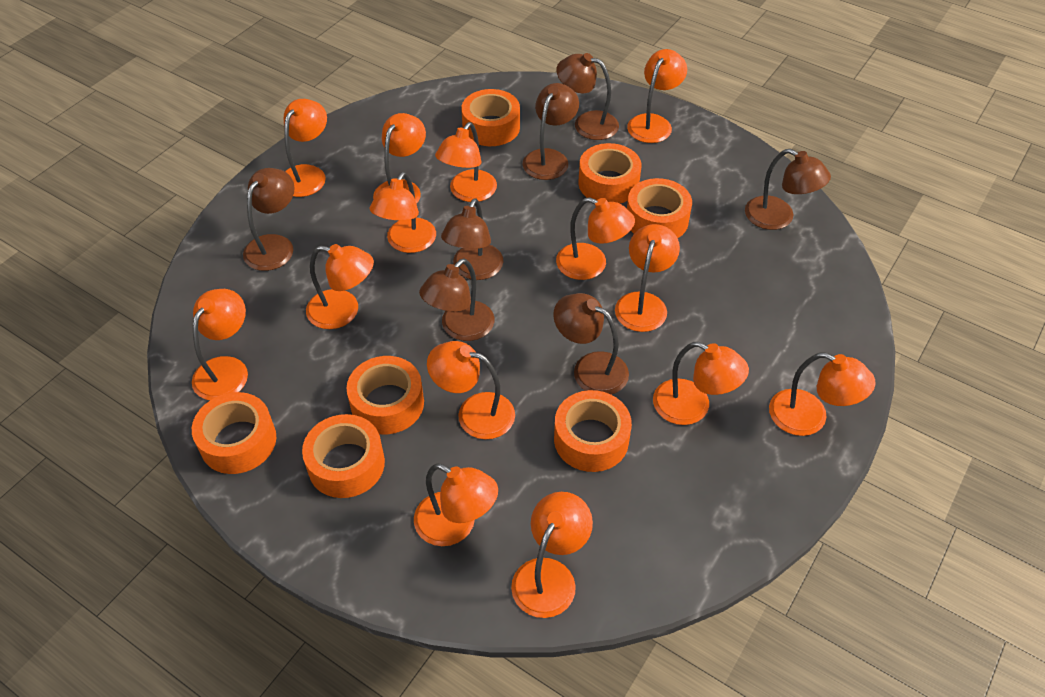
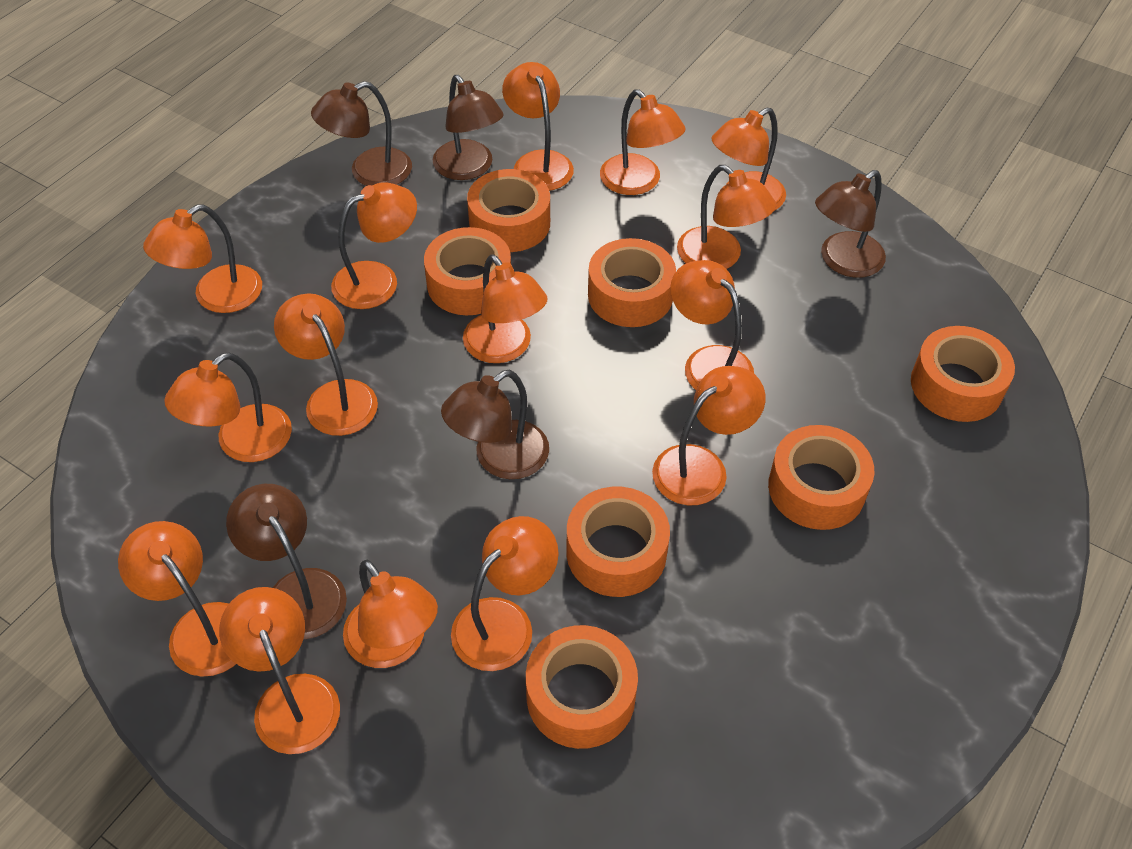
brown lamp: 7 -> 5
orange lamp: 14 -> 15

